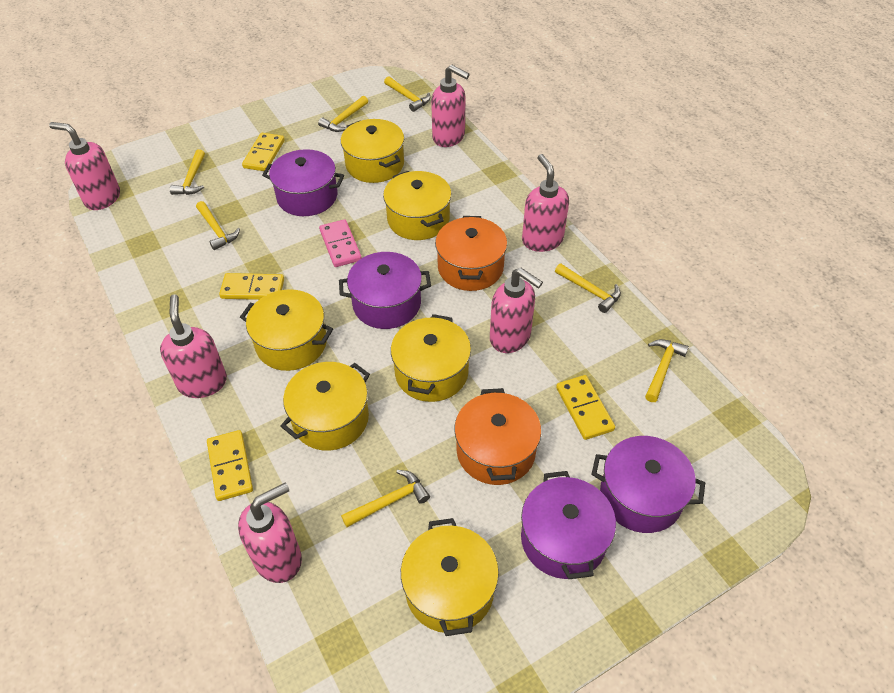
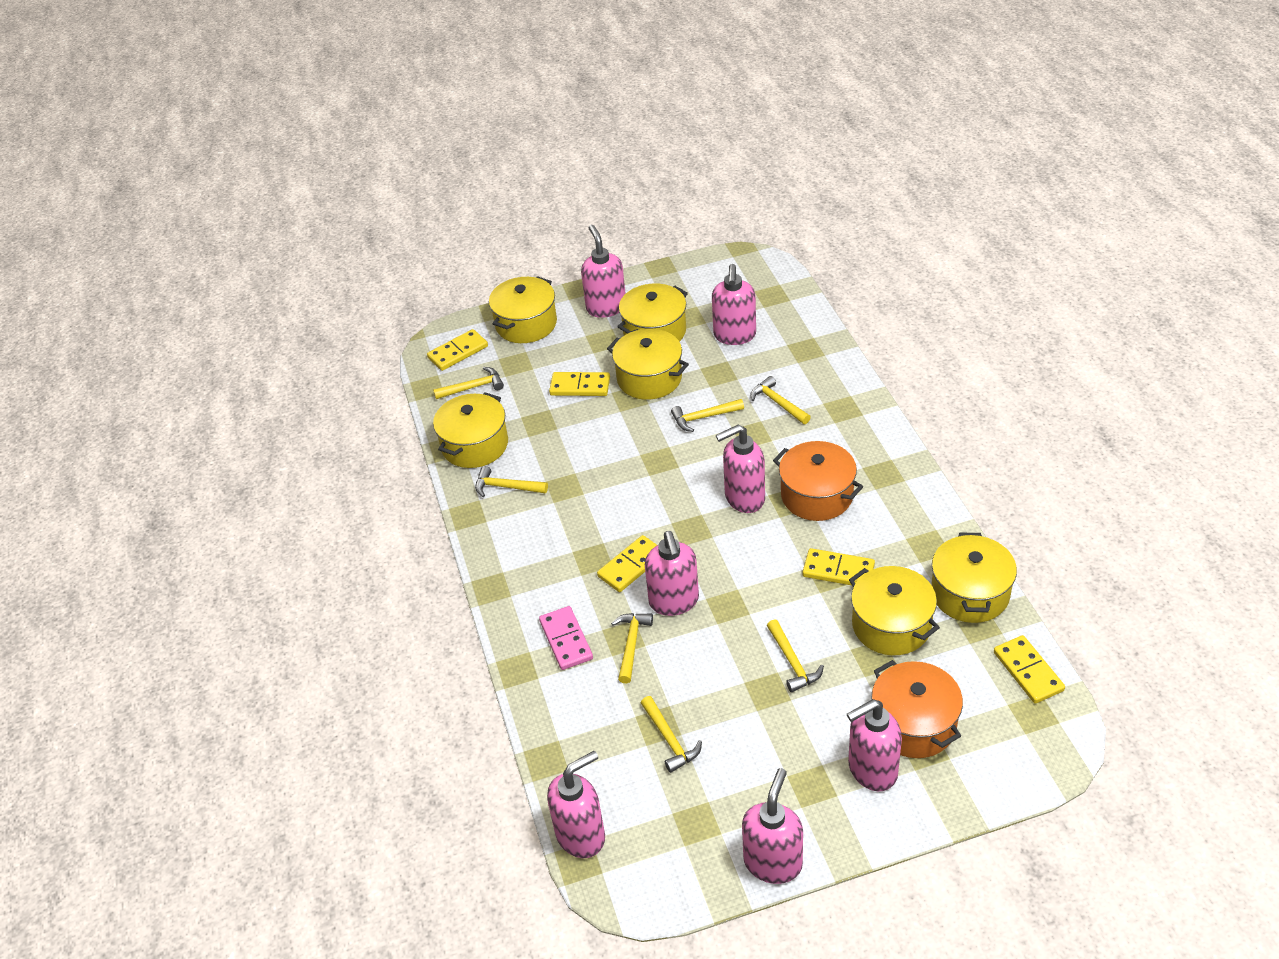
pink soap dispenser: 6 -> 7
purple pot: 4 -> 0
yellow domino: 4 -> 5

